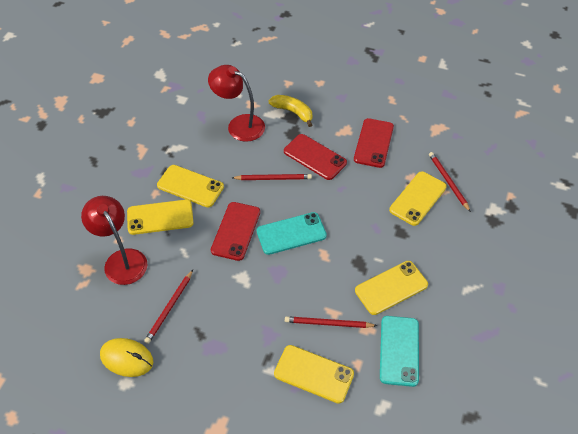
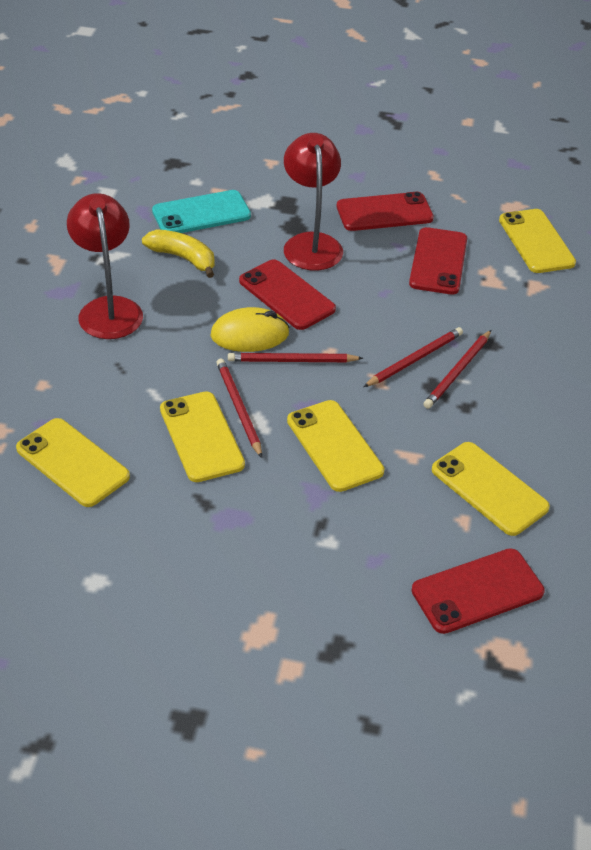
red phone: 3 -> 4
turquoise phone: 2 -> 1

